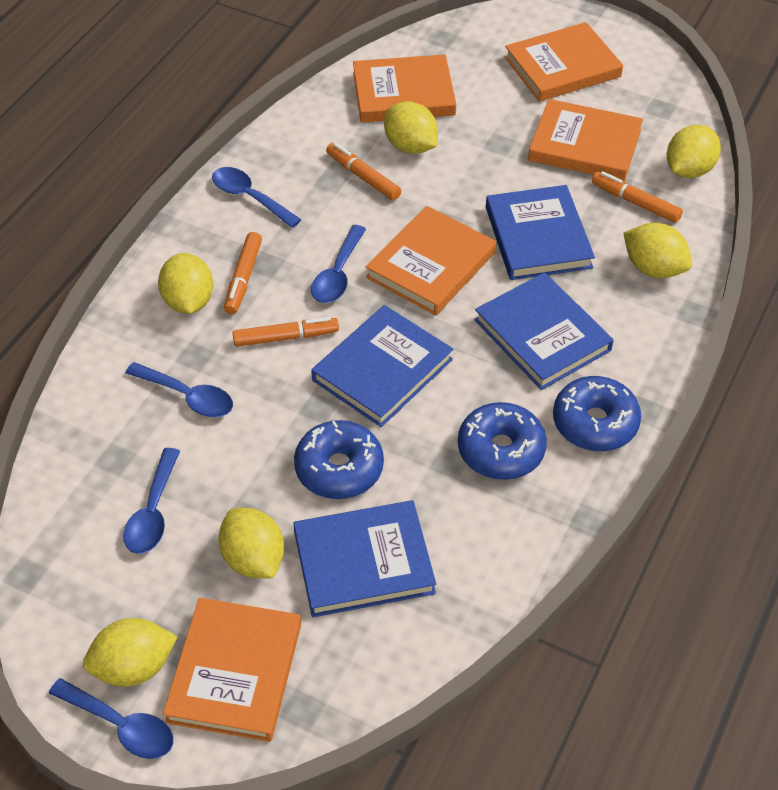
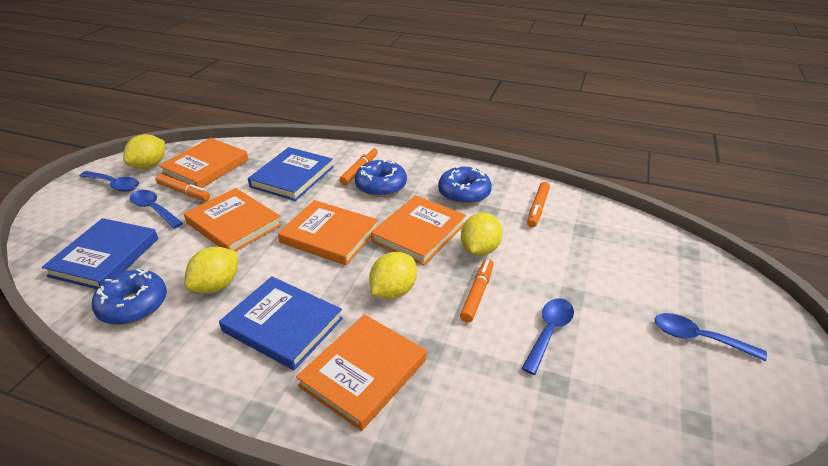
blue book: 4 -> 3
blue spoon: 5 -> 4
yellow lemon: 6 -> 4

